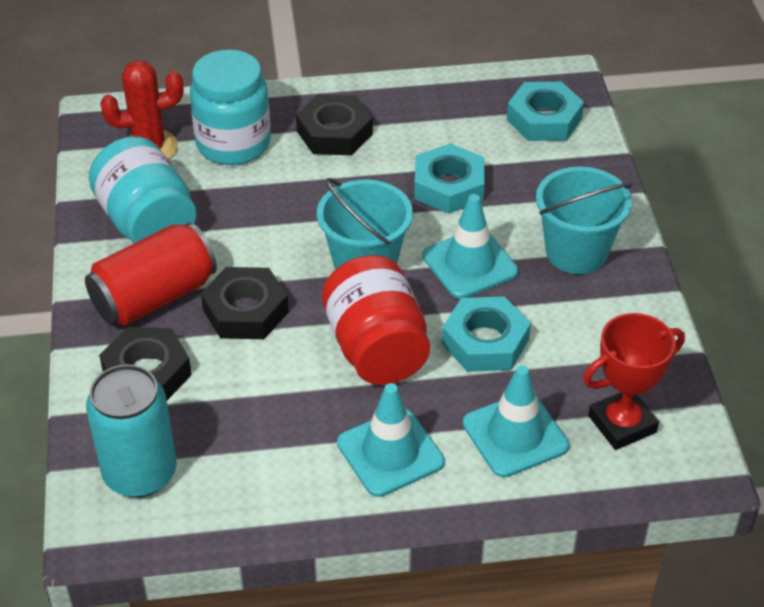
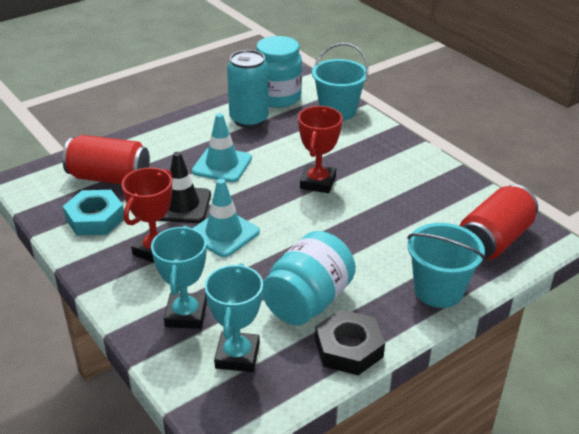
black nut: 3 -> 1
black traffic cone: 0 -> 1
red cactus: 1 -> 0
red can: 1 -> 2
red jar: 1 -> 0
red trophy: 1 -> 2
turquoise nut: 3 -> 1
turquoise traffic cone: 3 -> 2
turquoise trophy: 0 -> 2

